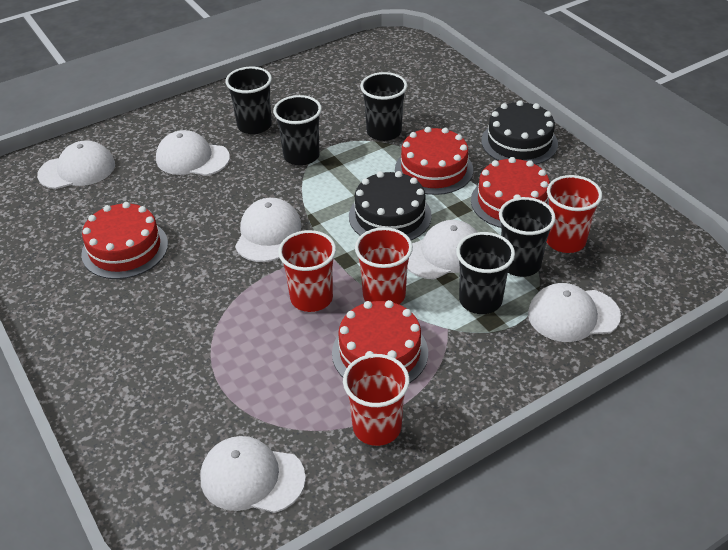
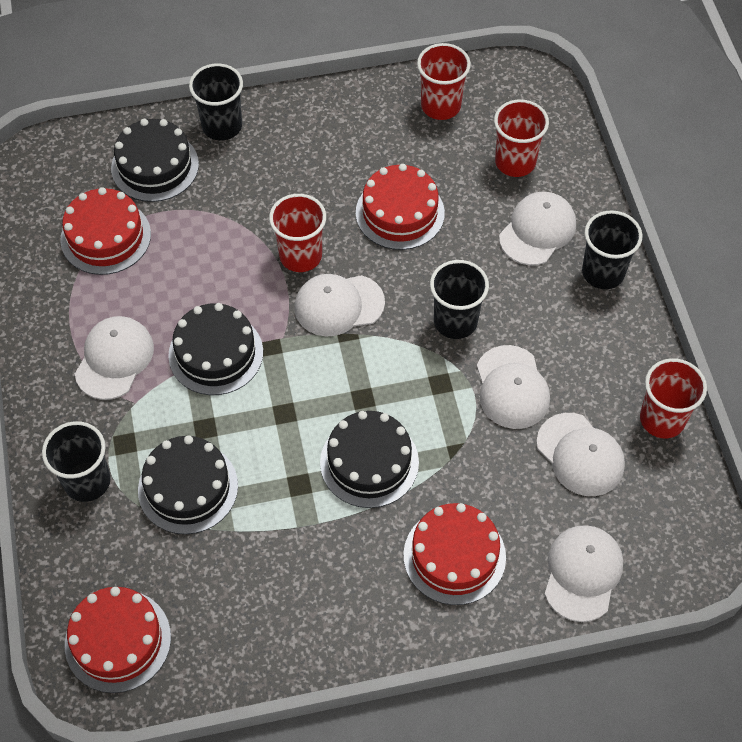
black cake: 2 -> 4
black cup: 5 -> 4

